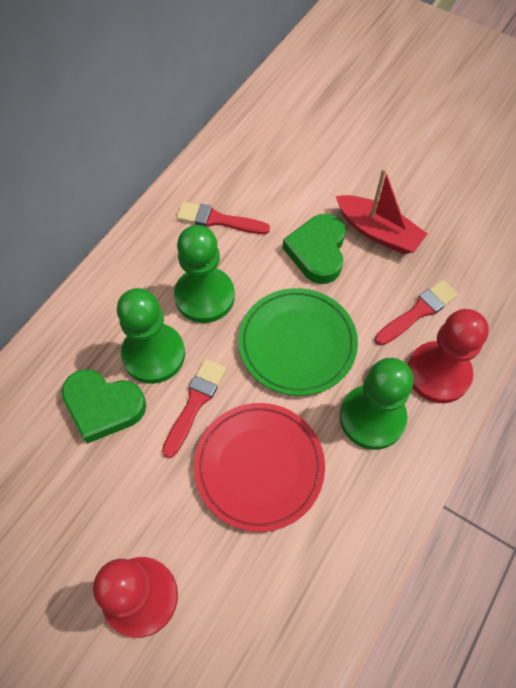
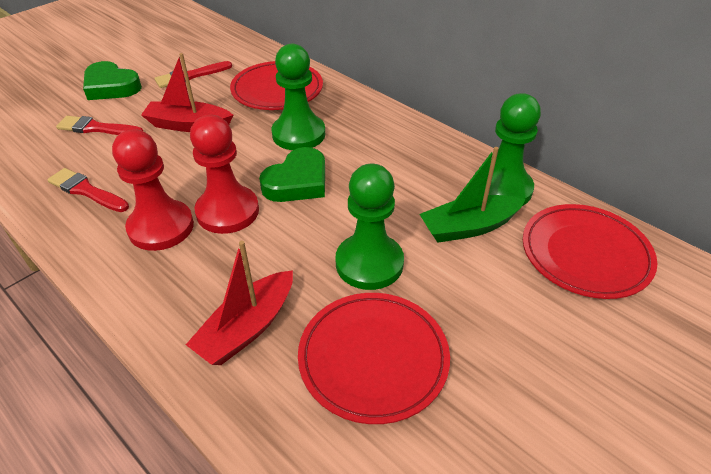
green boat: 0 -> 1
green plate: 1 -> 0
red boat: 1 -> 2
red plate: 1 -> 3

